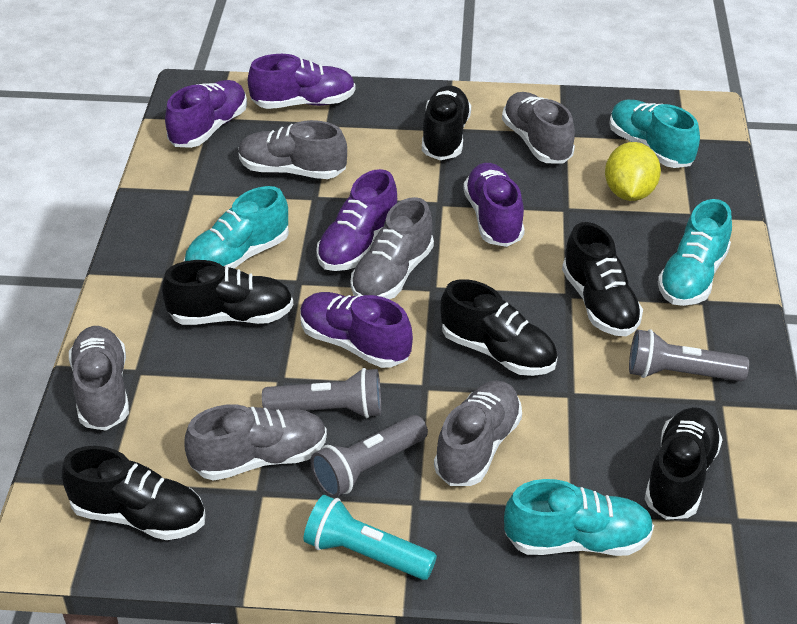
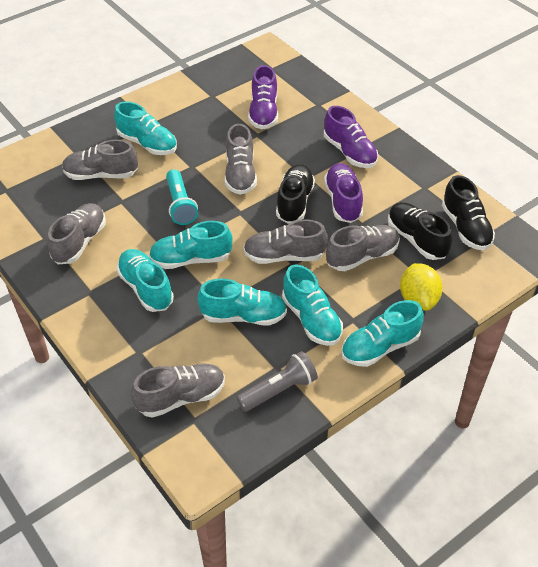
black shoe: 6 -> 3
grey flashlight: 3 -> 1
purple shoe: 5 -> 3
turquoise shoe: 4 -> 6

